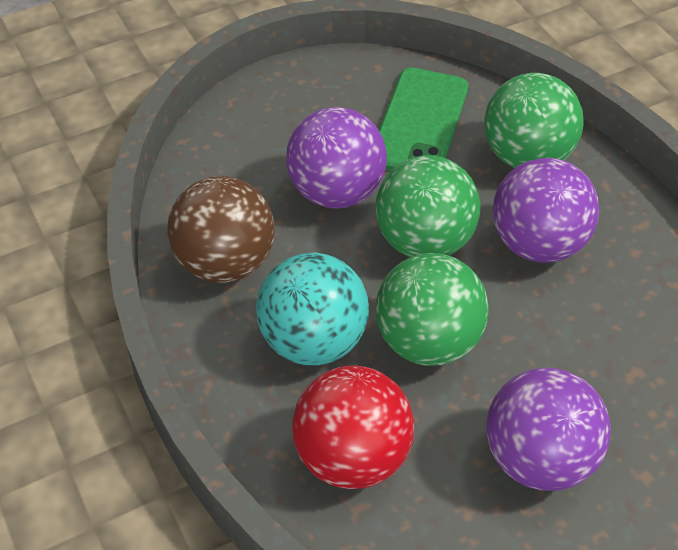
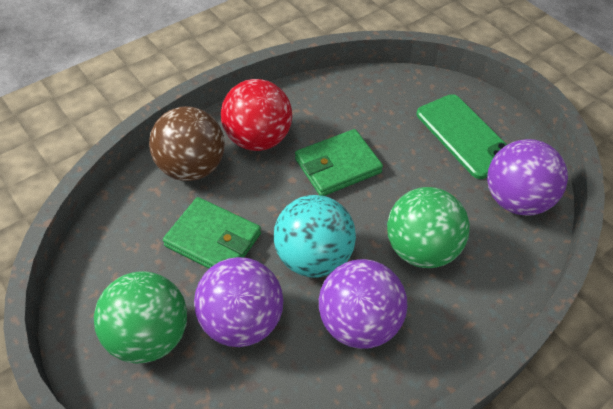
green ball: 3 -> 2
green wallet: 0 -> 2

